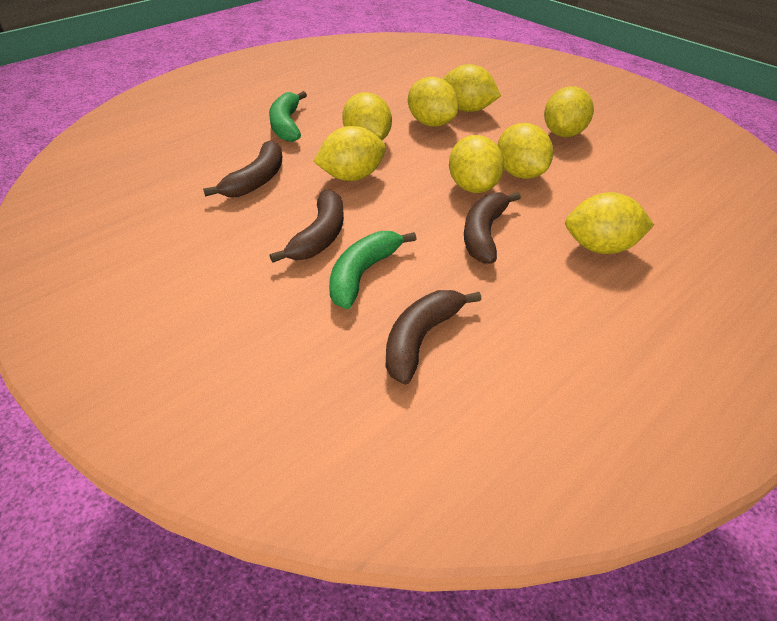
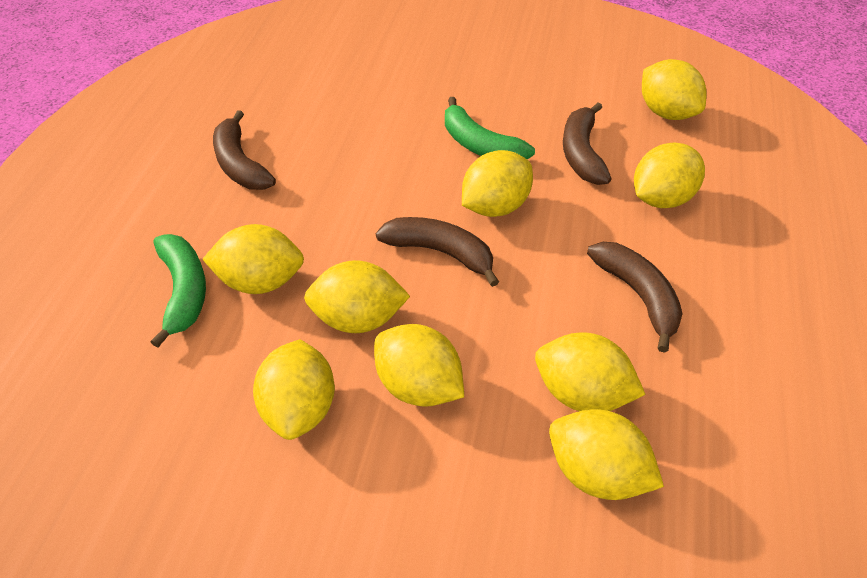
yellow lemon: 8 -> 9

